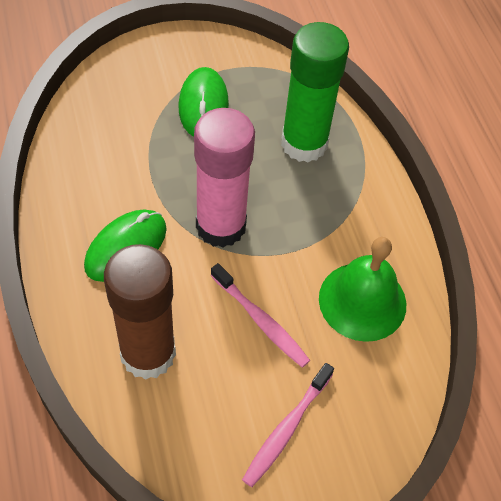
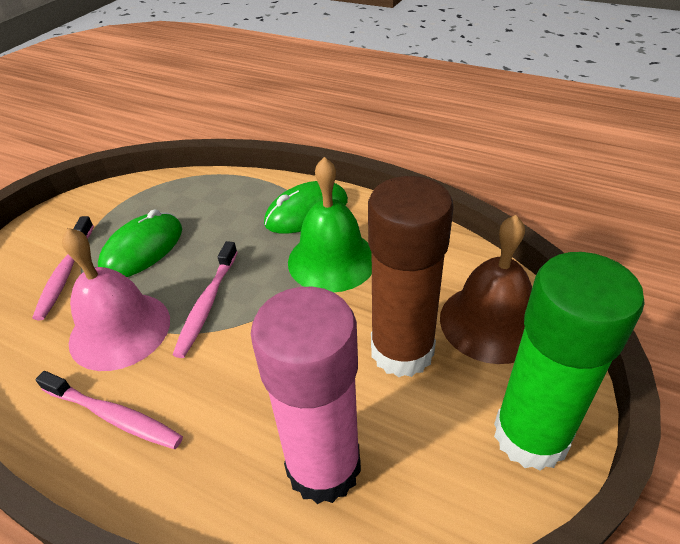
brown bell: 0 -> 1
pink bell: 0 -> 1
pink toothbrush: 2 -> 3

